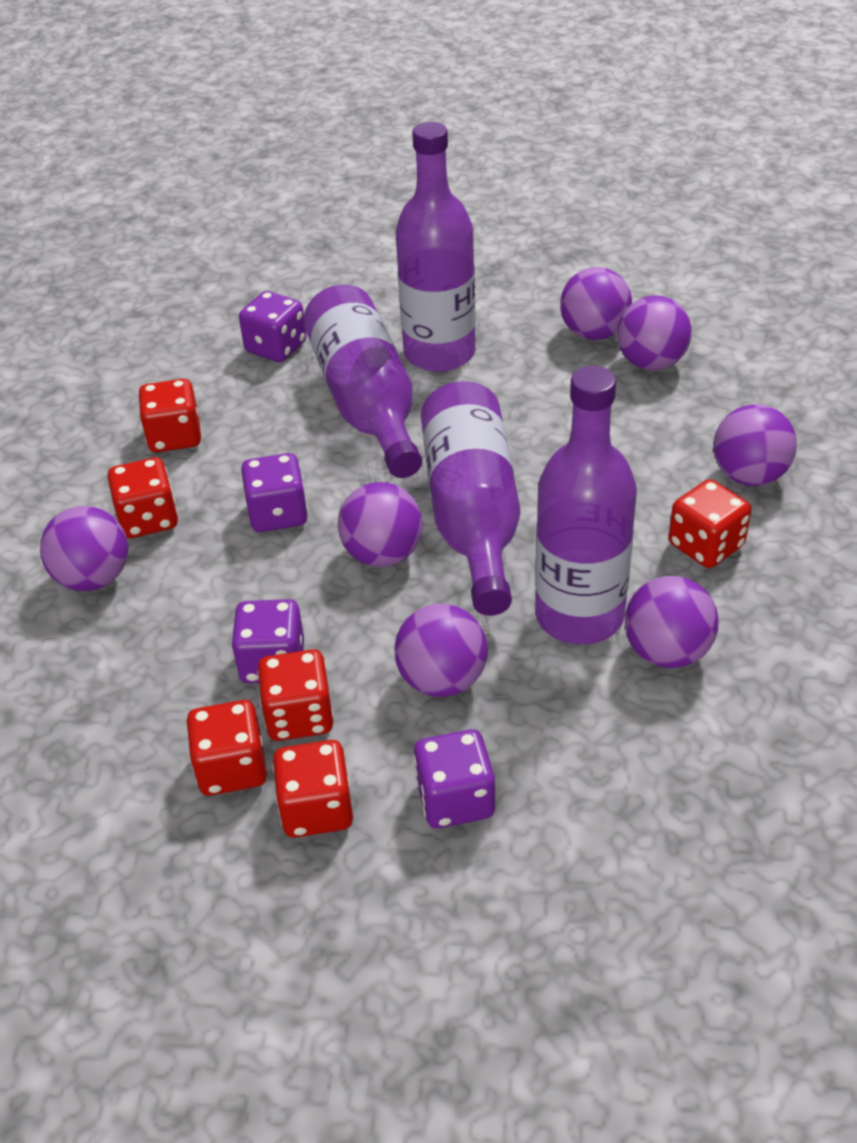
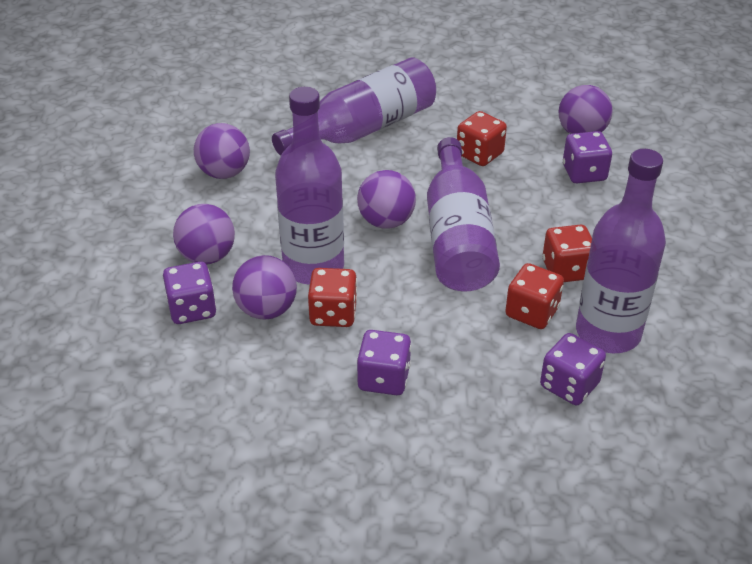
purple ball: 7 -> 5
red dice: 6 -> 4

